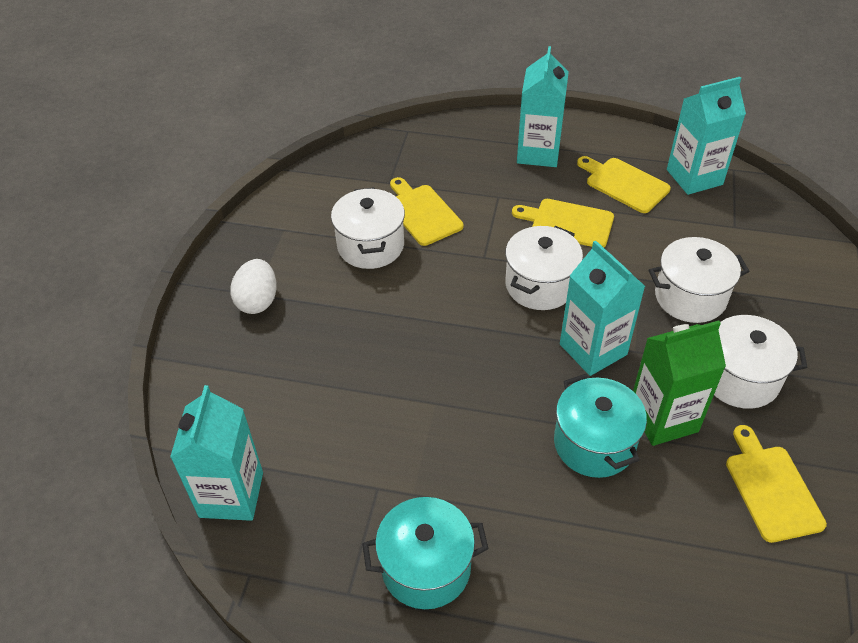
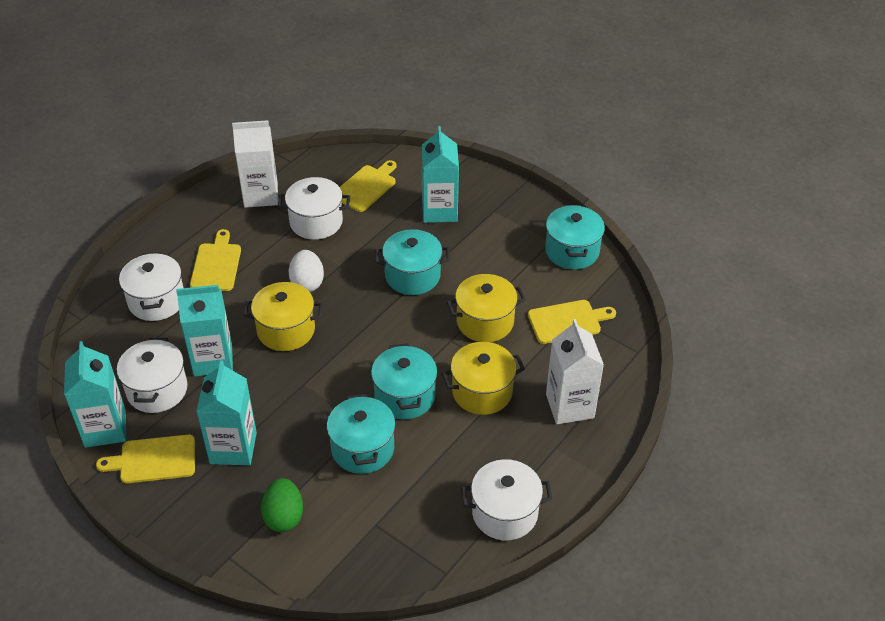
green carton: 1 -> 0
green egg: 0 -> 1
turquoise pot: 2 -> 4
white carton: 0 -> 2
yellow pot: 0 -> 3

